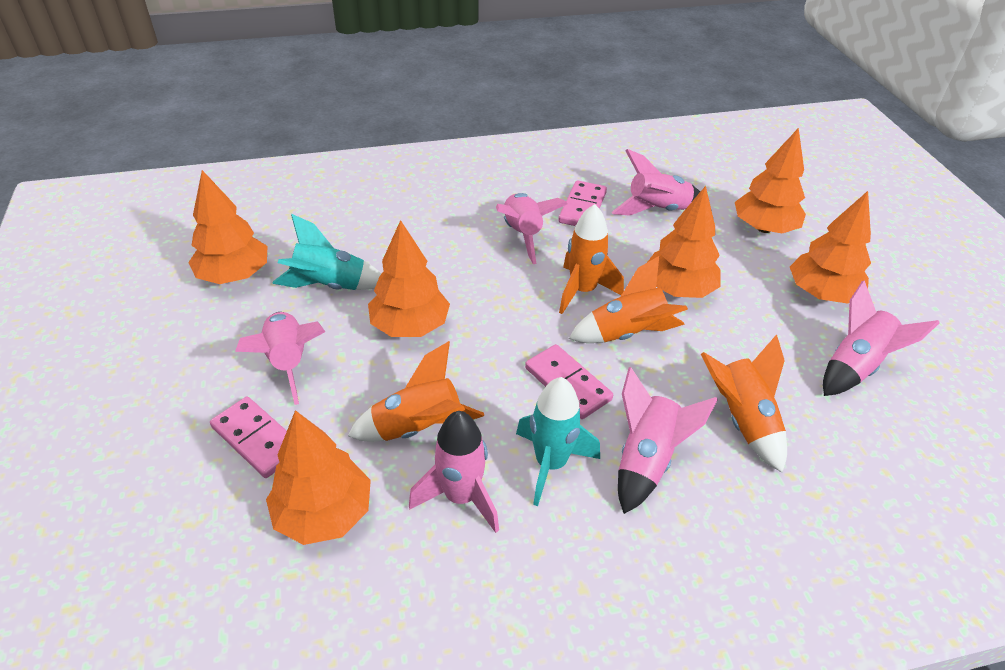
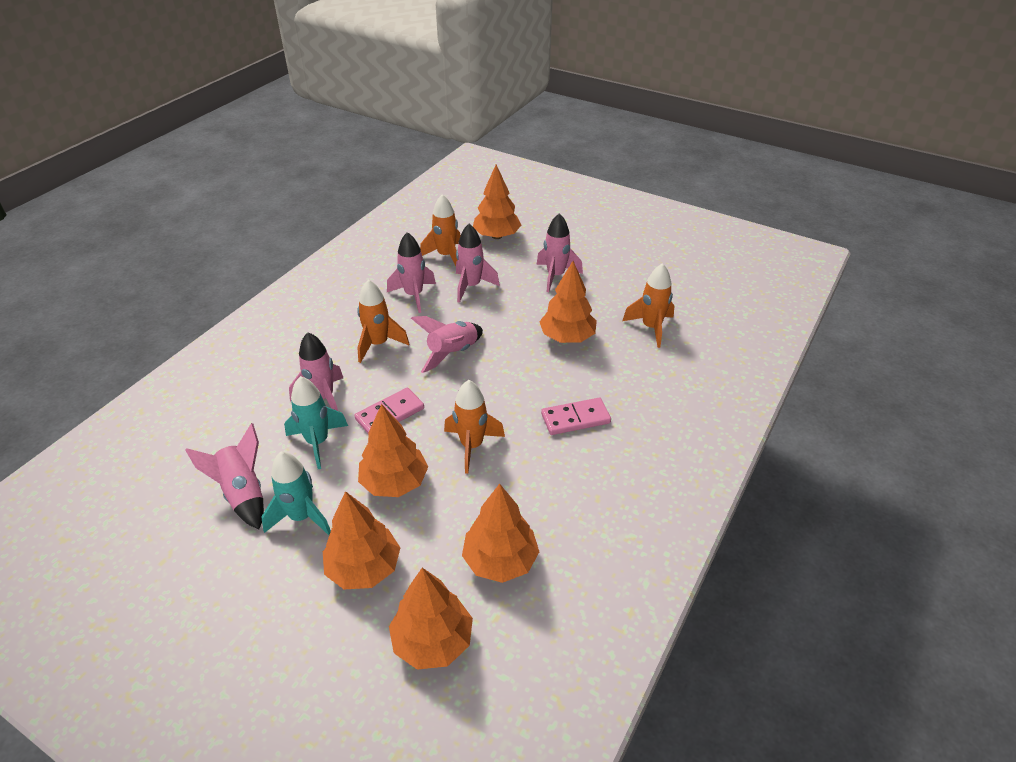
pink domino: 3 -> 2

